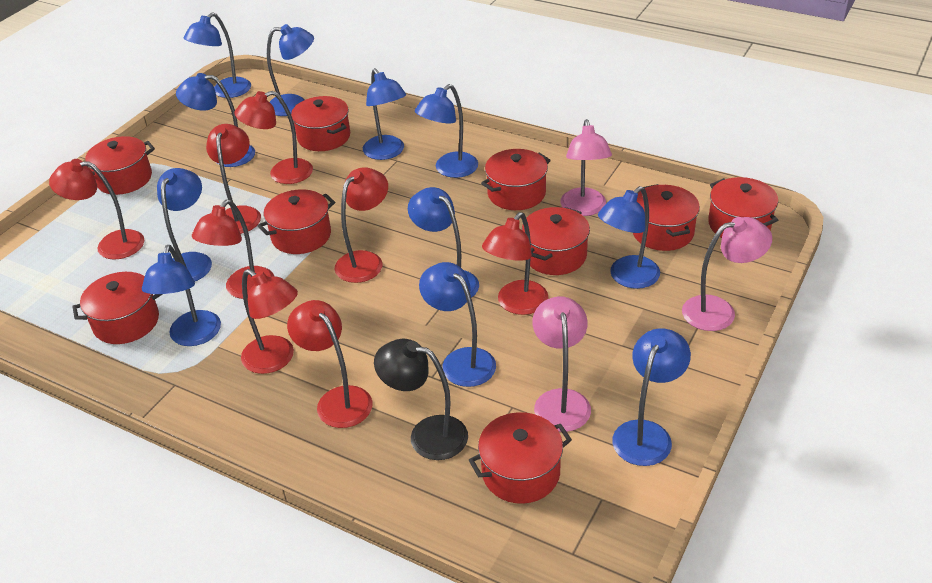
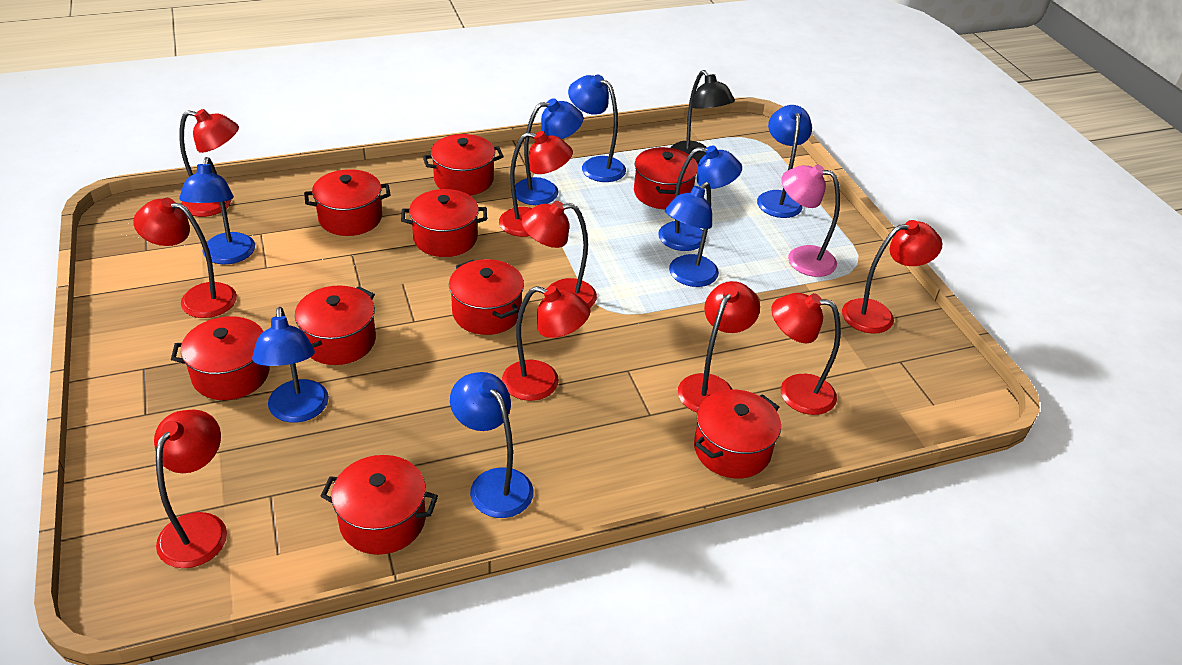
blue lamp: 11 -> 8
pink lamp: 3 -> 1
red lamp: 8 -> 9

